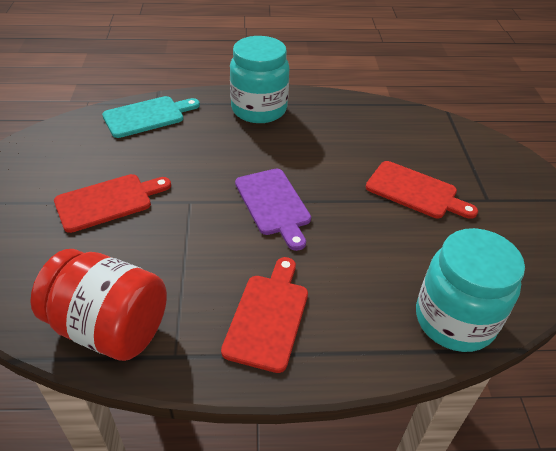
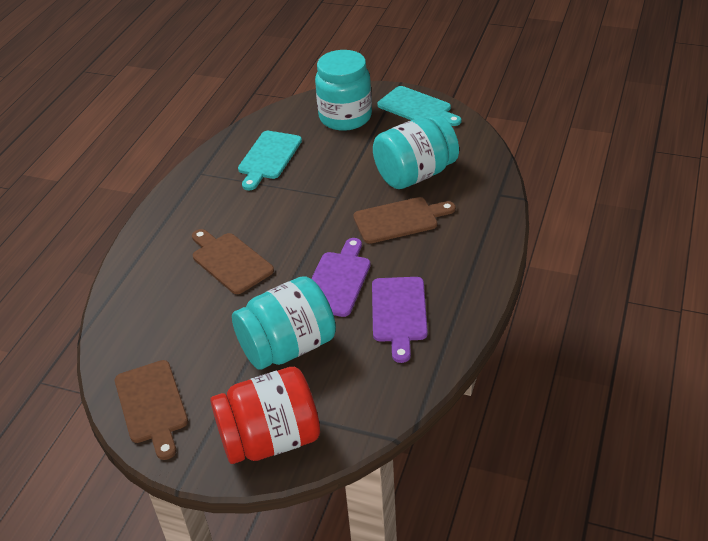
brown cutting board: 0 -> 3
purple cutting board: 1 -> 2
red cutting board: 3 -> 0
turquoise cutting board: 1 -> 2
turquoise jar: 2 -> 3

